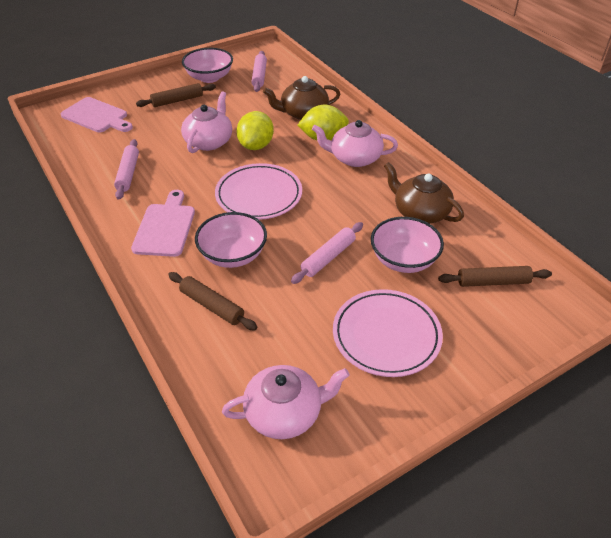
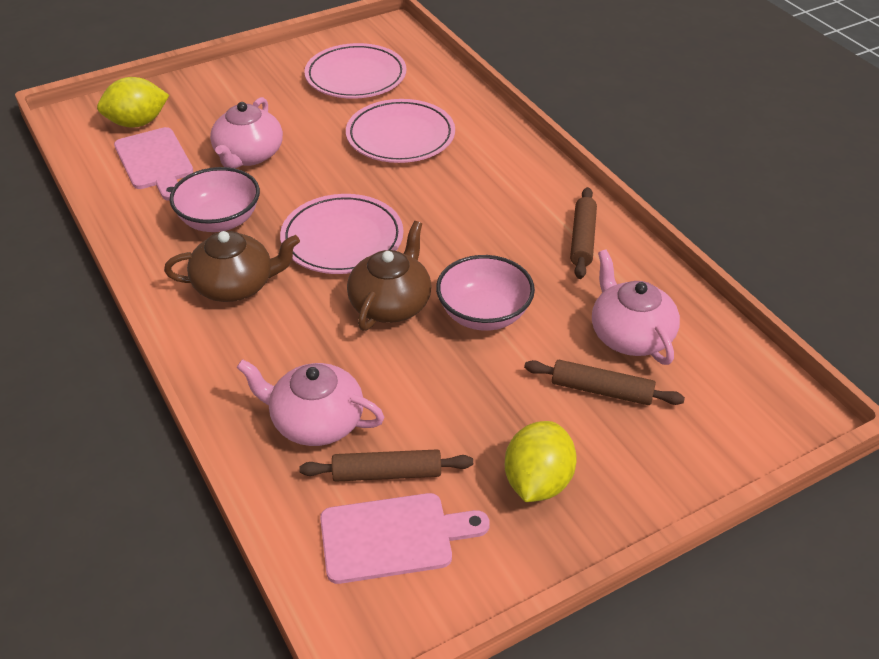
pink bowl: 3 -> 2
pink plate: 2 -> 3
pink rolling pin: 3 -> 0

